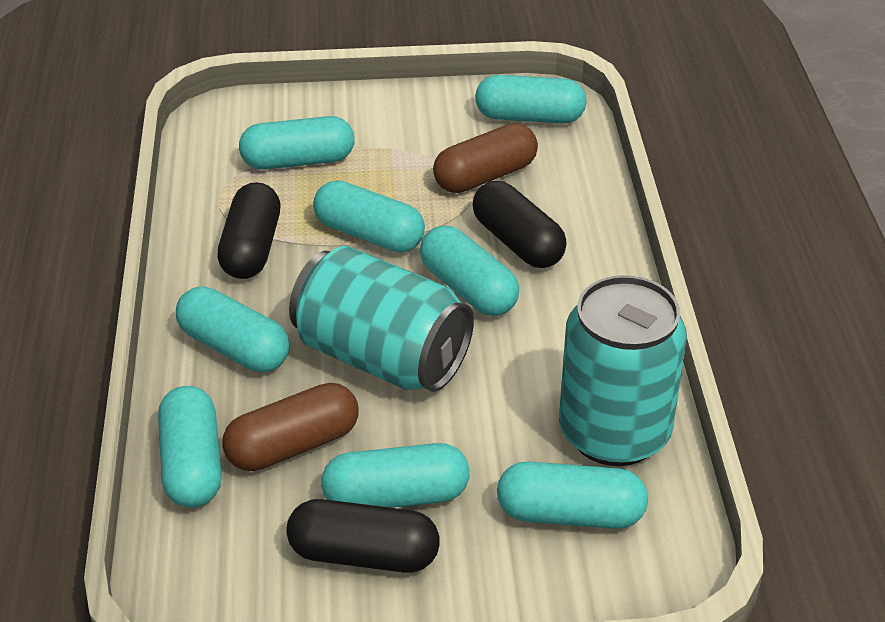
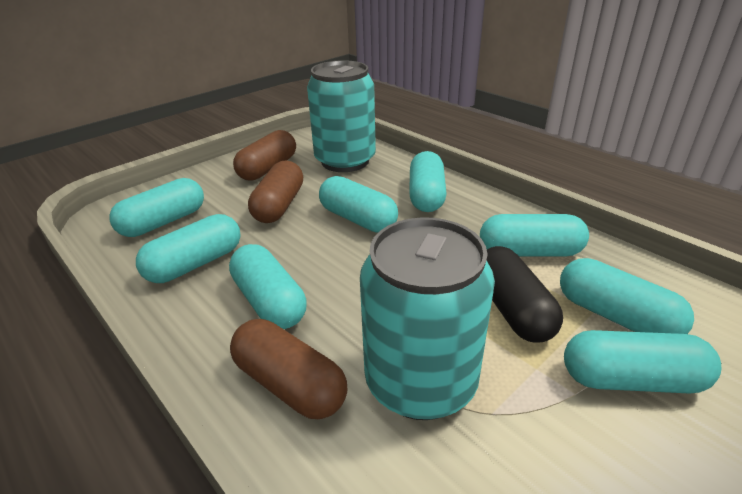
black capsule: 3 -> 1
brown capsule: 2 -> 3

